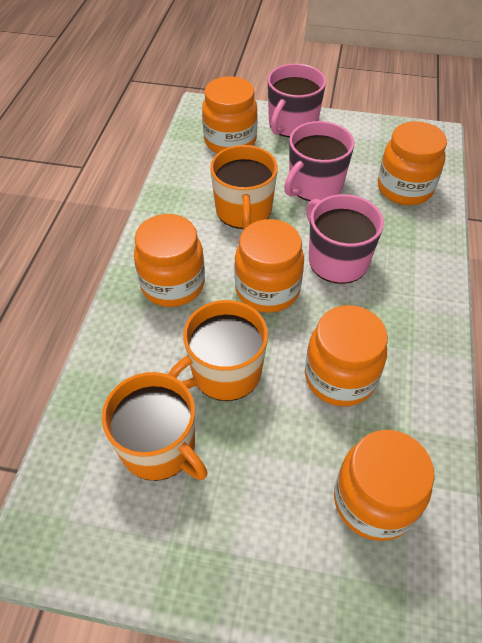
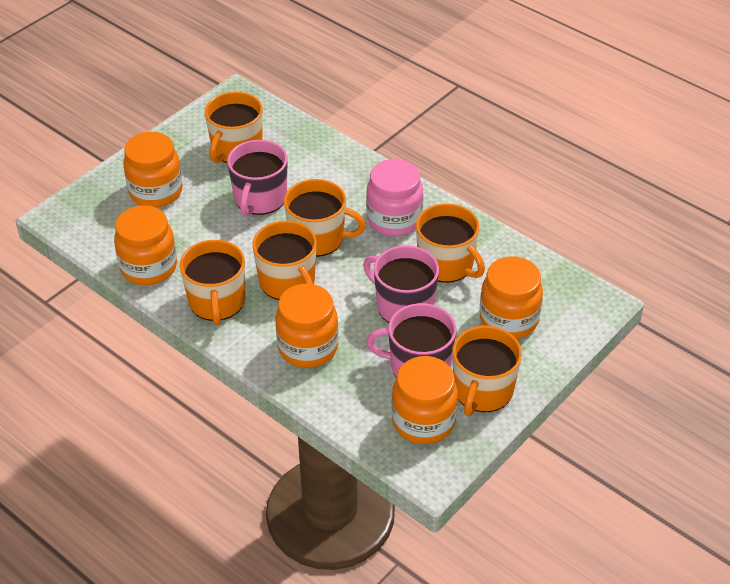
orange jar: 6 -> 5
orange mug: 3 -> 6
pink jar: 0 -> 1

